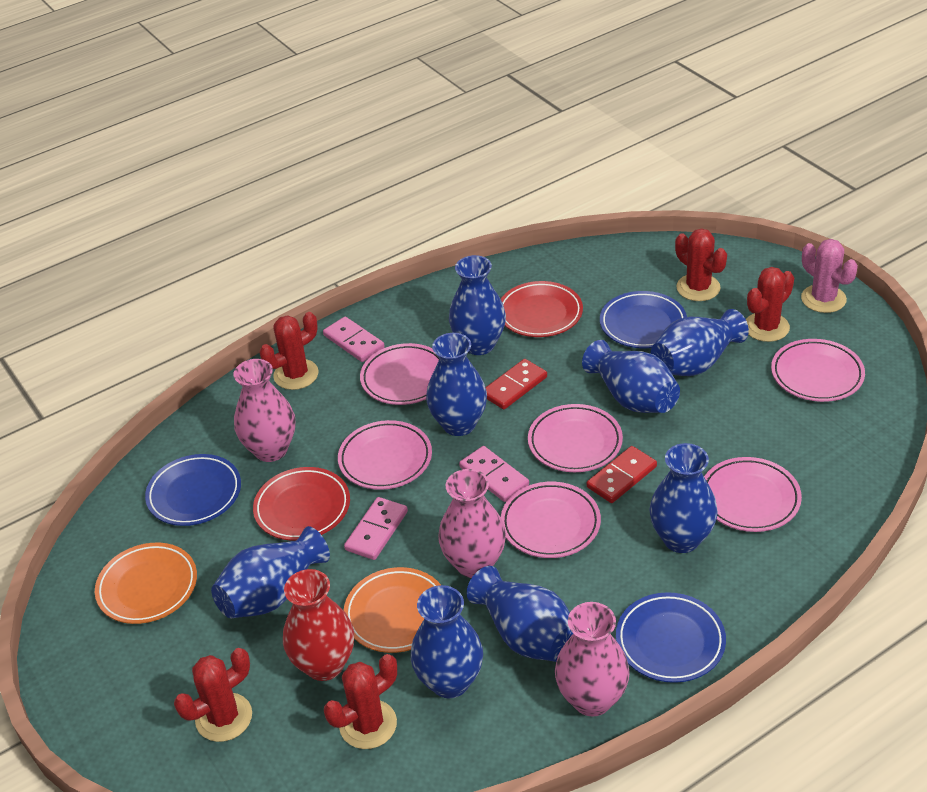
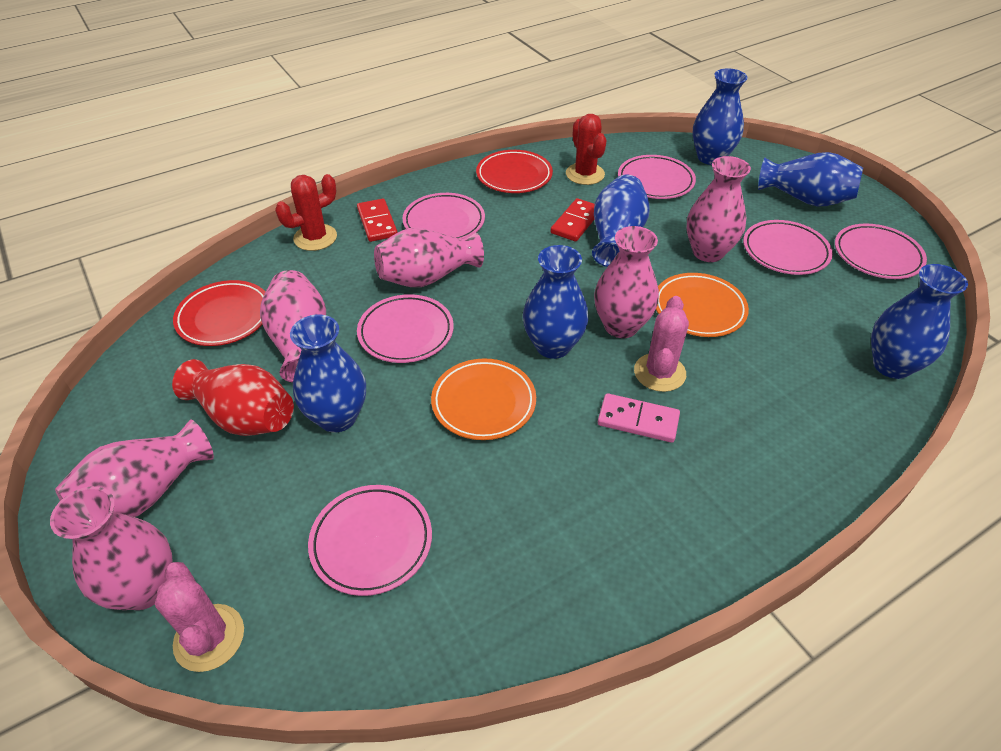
blue plate: 3 -> 0
blue vase: 8 -> 6
pink cactus: 1 -> 2
pink domino: 3 -> 1
pink vase: 3 -> 6
red cactus: 5 -> 2

